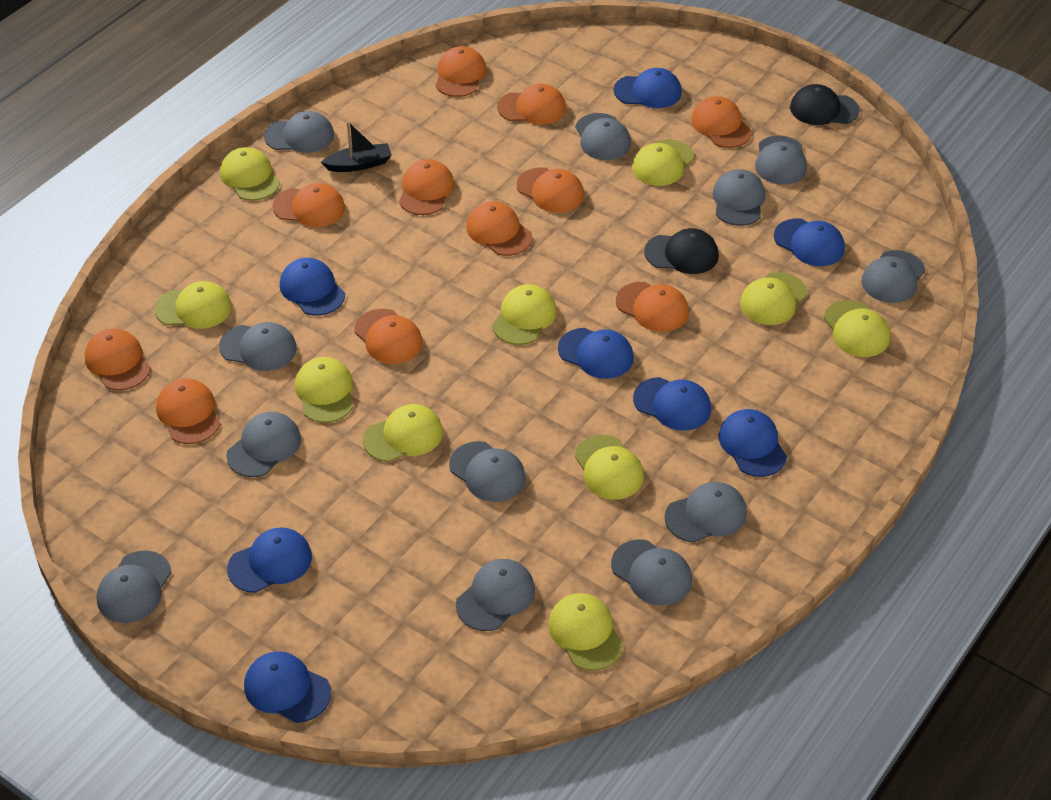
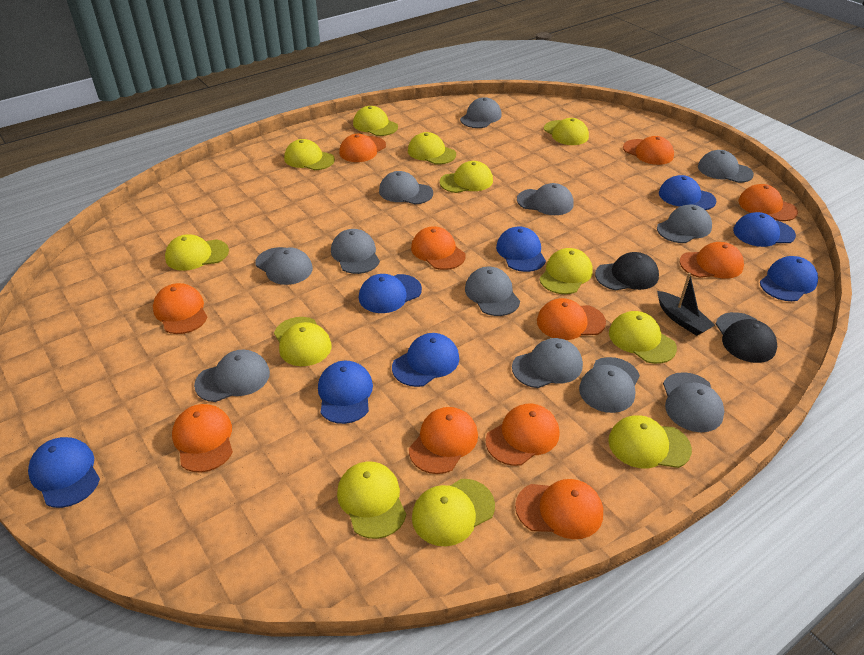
yellow cap: 10 -> 12

